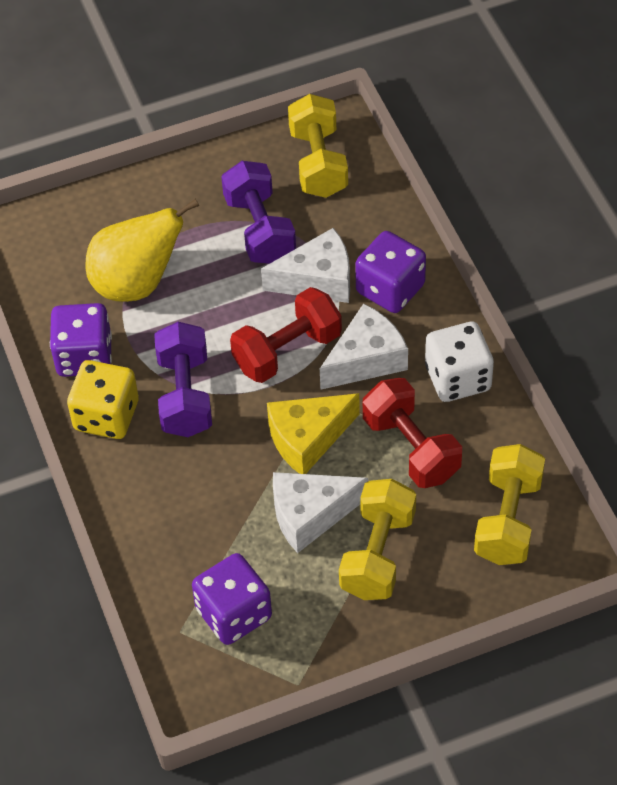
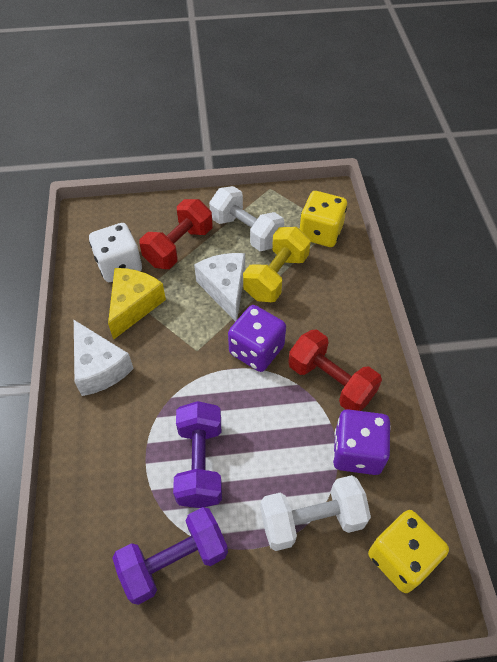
purple dice: 3 -> 2
white cheese: 3 -> 2
white dumbbell: 0 -> 2
yellow dice: 1 -> 2
yellow dumbbell: 3 -> 1
yellow pear: 1 -> 0

